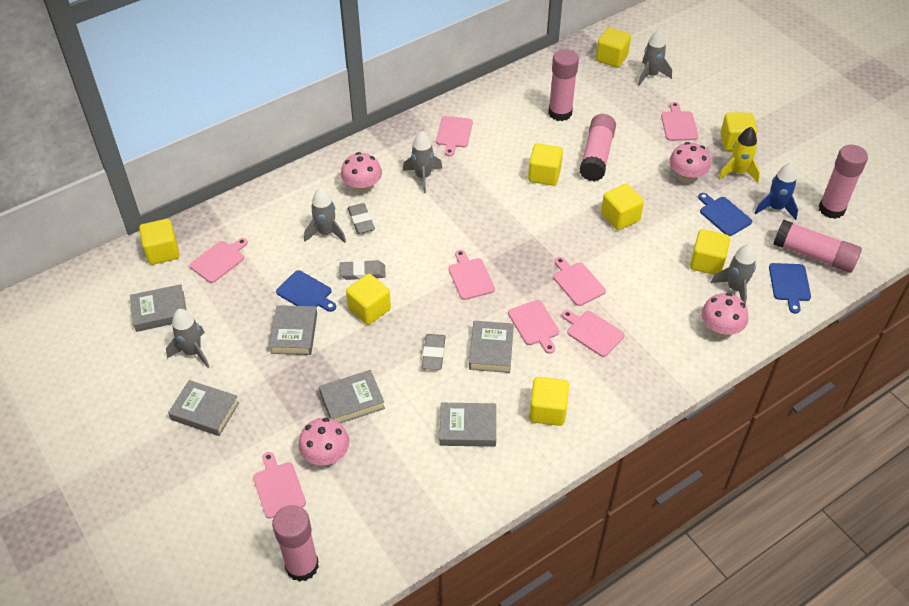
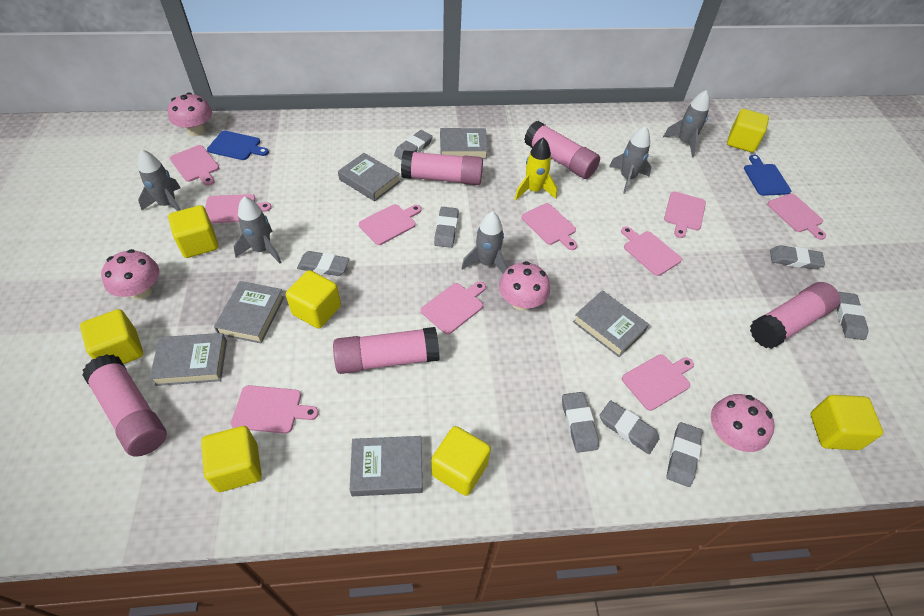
blue cutting board: 3 -> 2
blue rocket: 1 -> 0
grey eraser: 3 -> 8
pink cutting board: 8 -> 10
yellow cube: 8 -> 7

